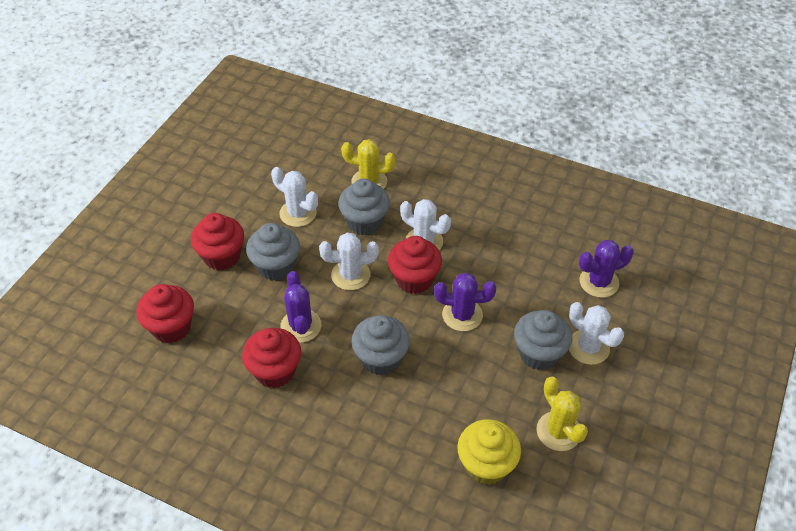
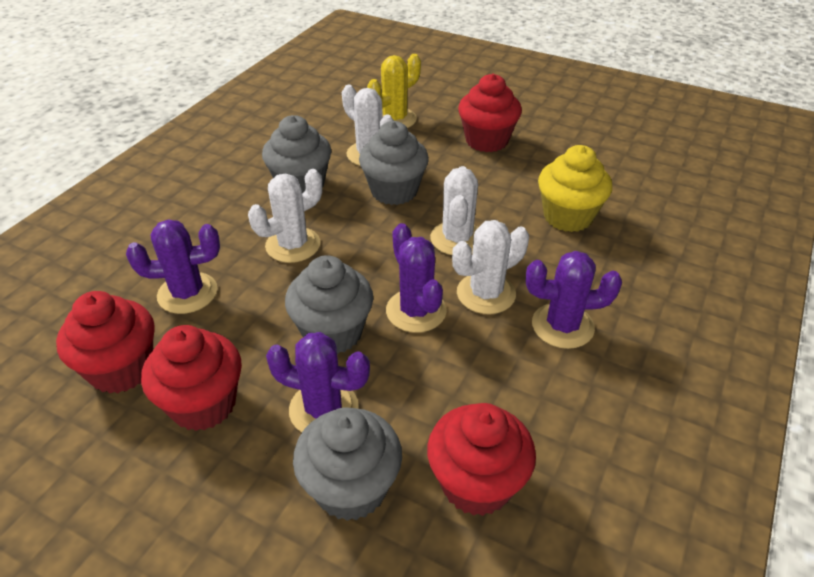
purple cactus: 3 -> 4
yellow cactus: 2 -> 1

